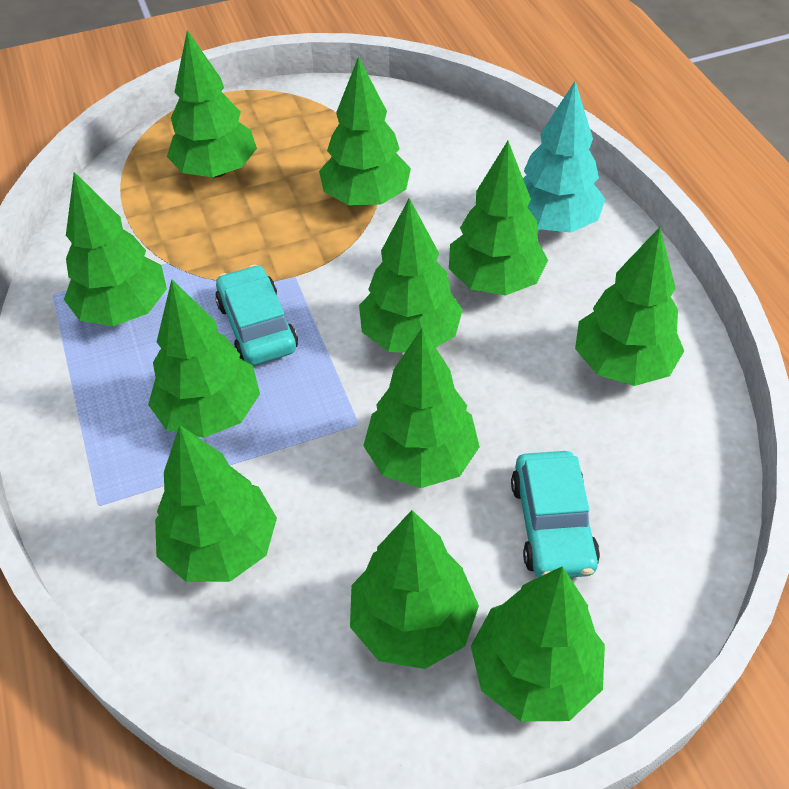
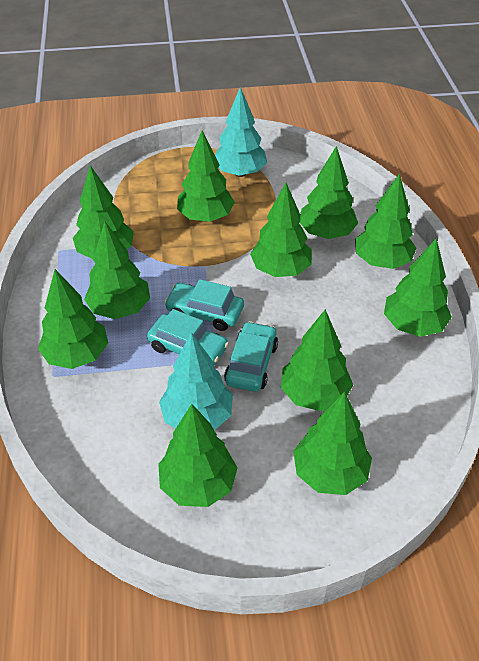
turquoise car: 2 -> 3
turquoise tree: 1 -> 2

